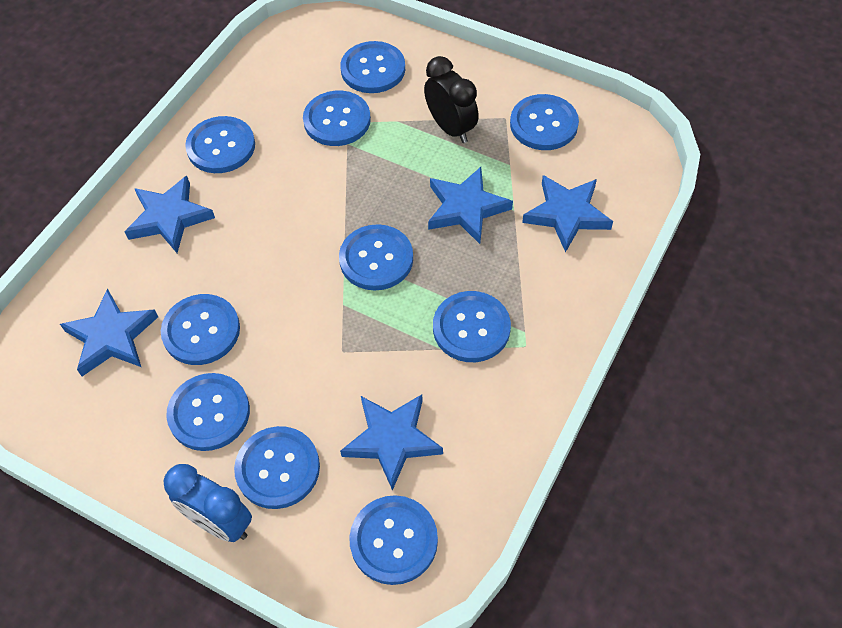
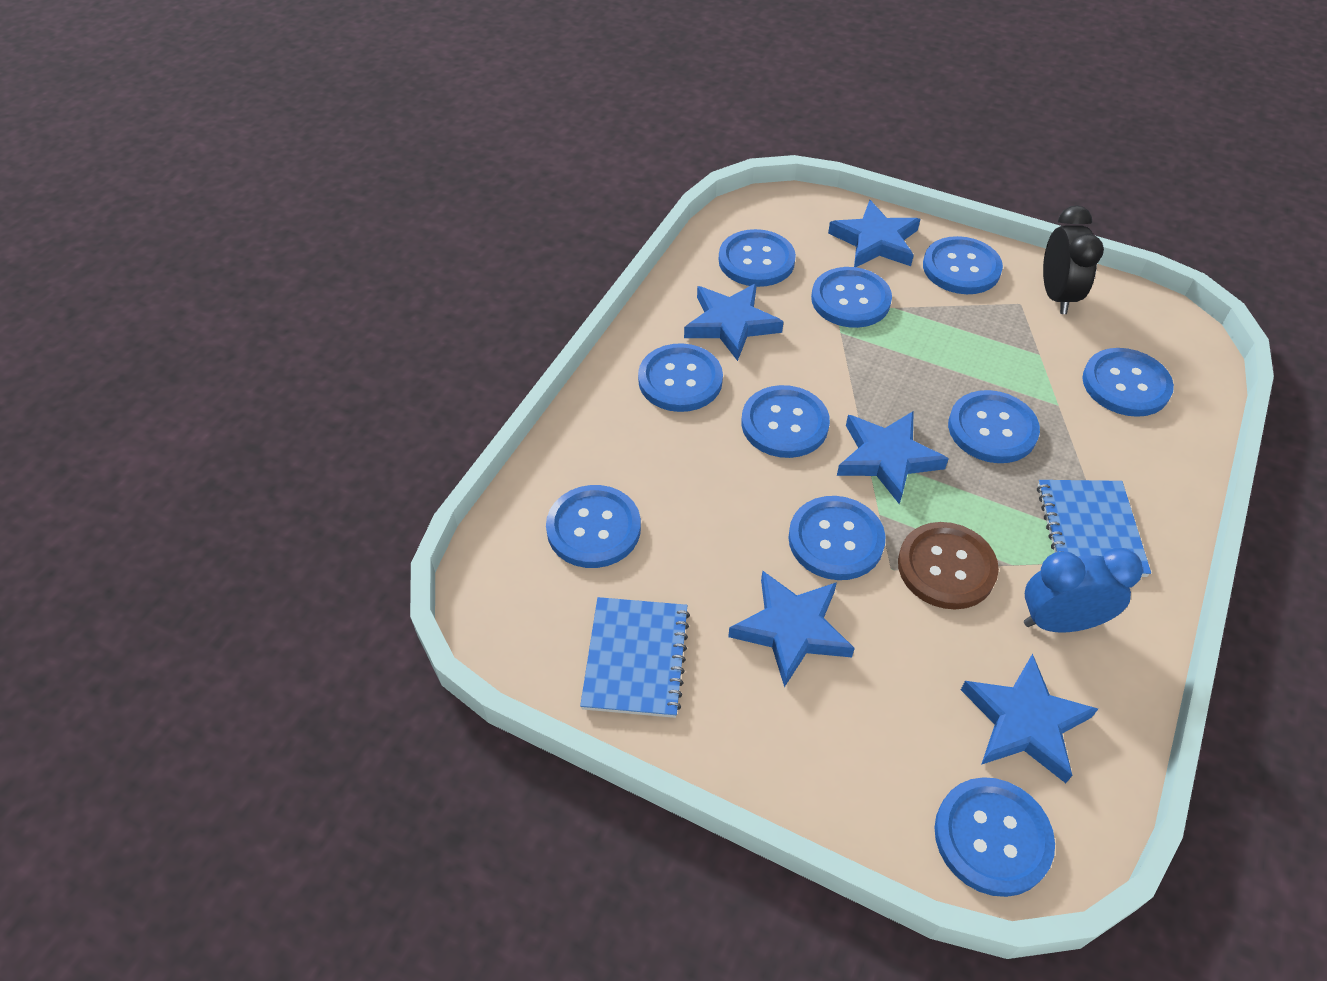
blue notebook: 0 -> 2
brown button: 0 -> 1

